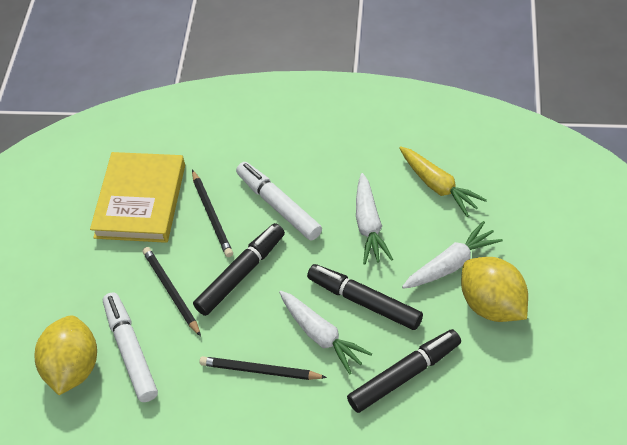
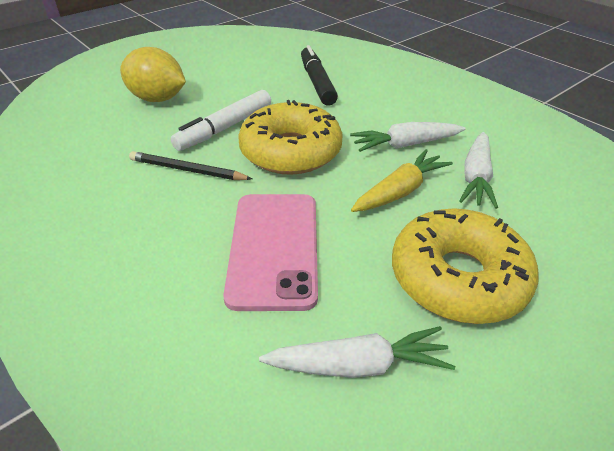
black marker: 3 -> 1
black pencil: 3 -> 1
pink phone: 0 -> 1
white marker: 2 -> 1
yellow book: 1 -> 0
yellow donut: 0 -> 2
yellow lemon: 2 -> 1

